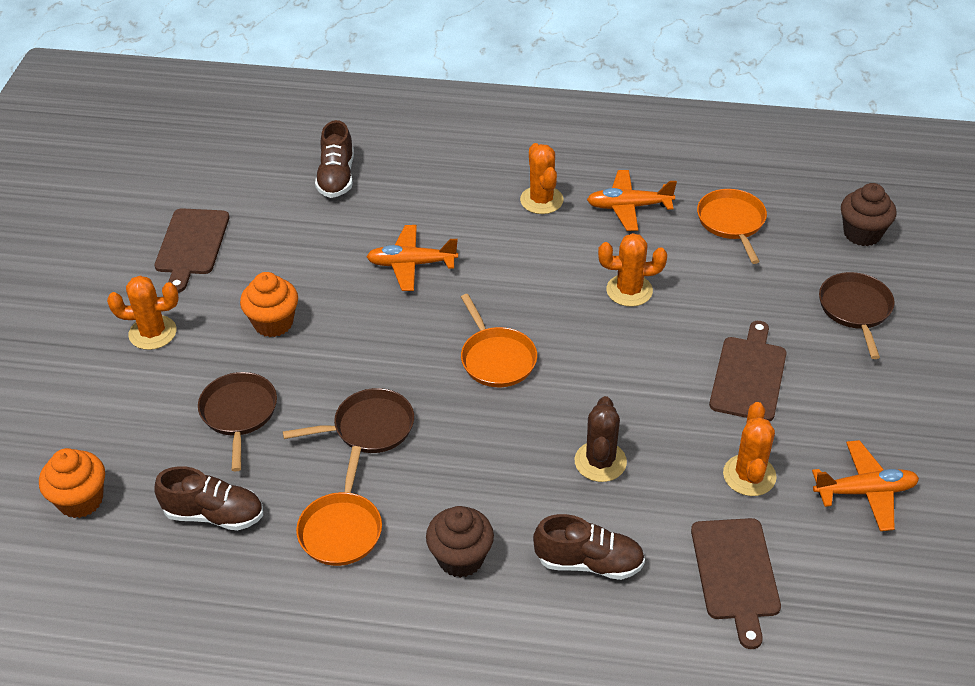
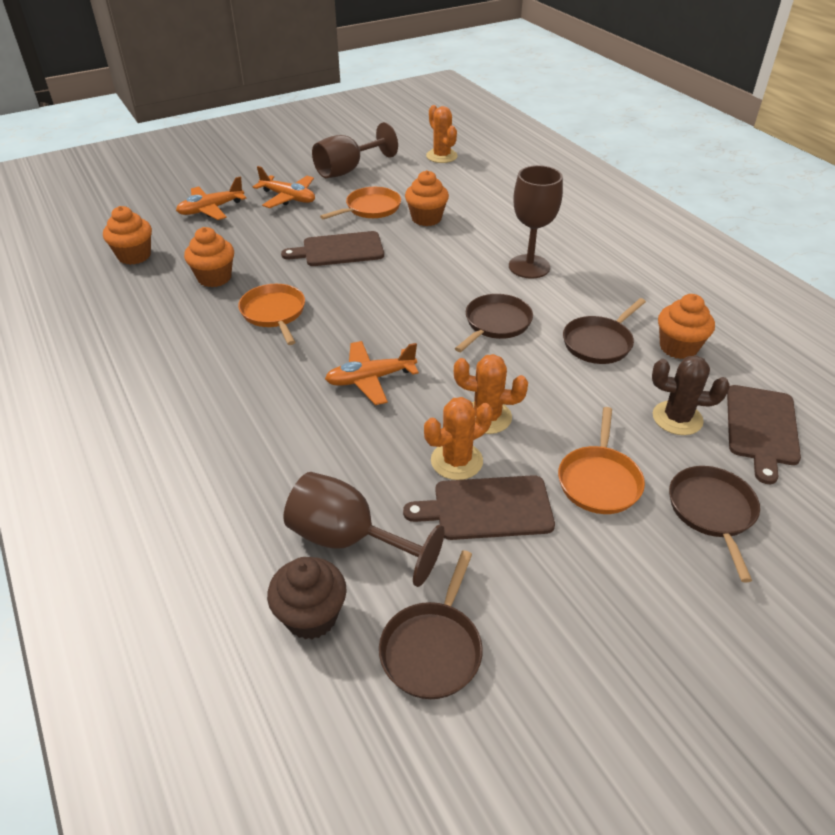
brown cupcake: 2 -> 1
brown goblet: 0 -> 3
brown pan: 3 -> 4
brown shoe: 3 -> 0
orange cactus: 4 -> 3
orange cupcake: 2 -> 4

